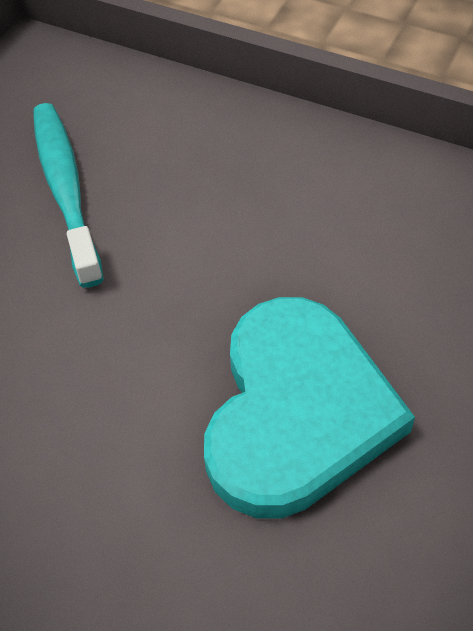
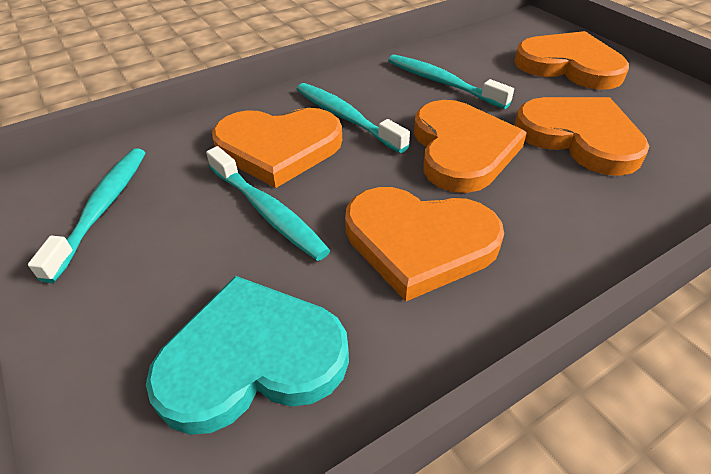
orange heart: 0 -> 5
turquoise toothbrush: 1 -> 4

